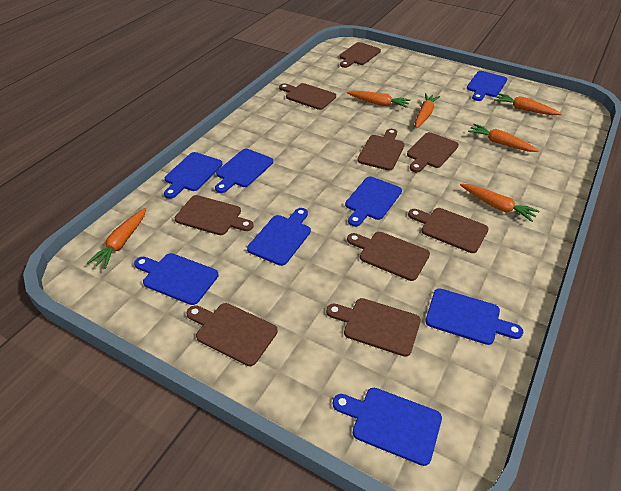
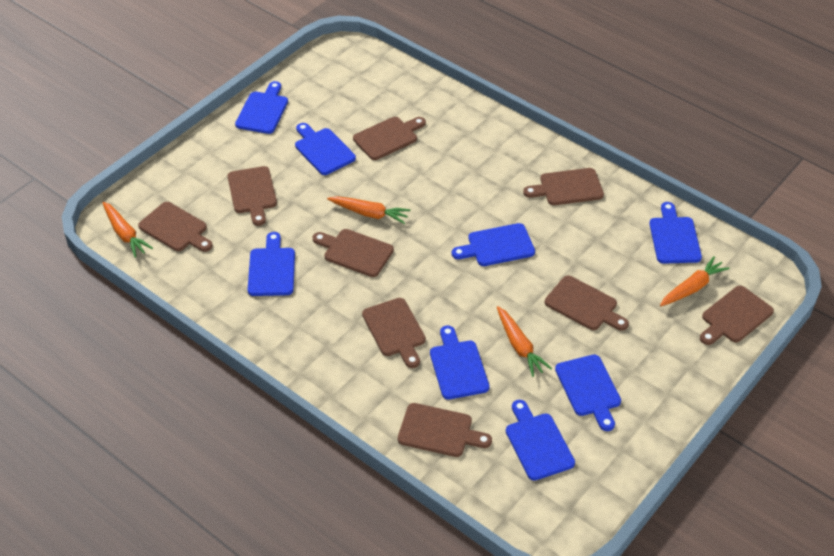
orange carrot: 6 -> 4

